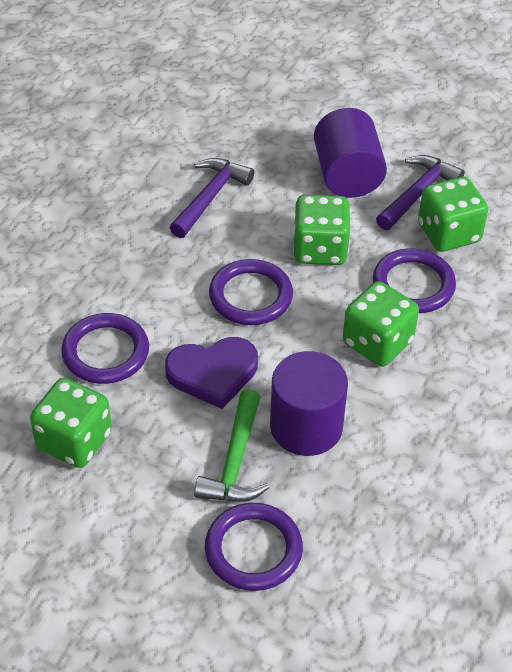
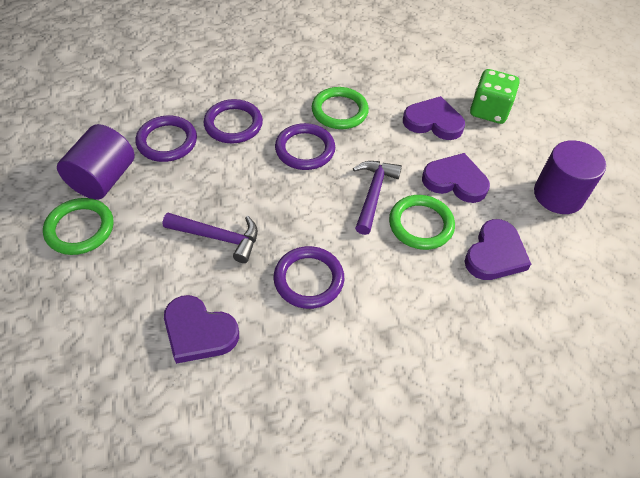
green dice: 4 -> 1
green hammer: 1 -> 0
green ring: 0 -> 3
purple heart: 1 -> 4

